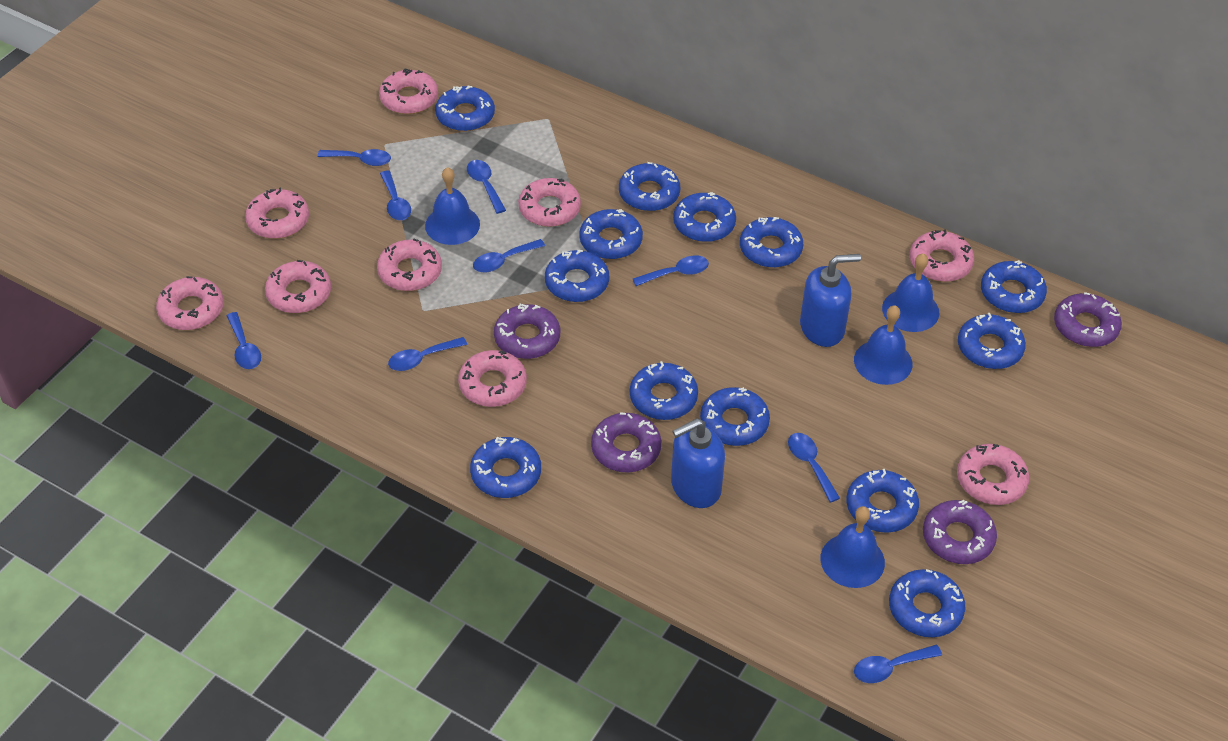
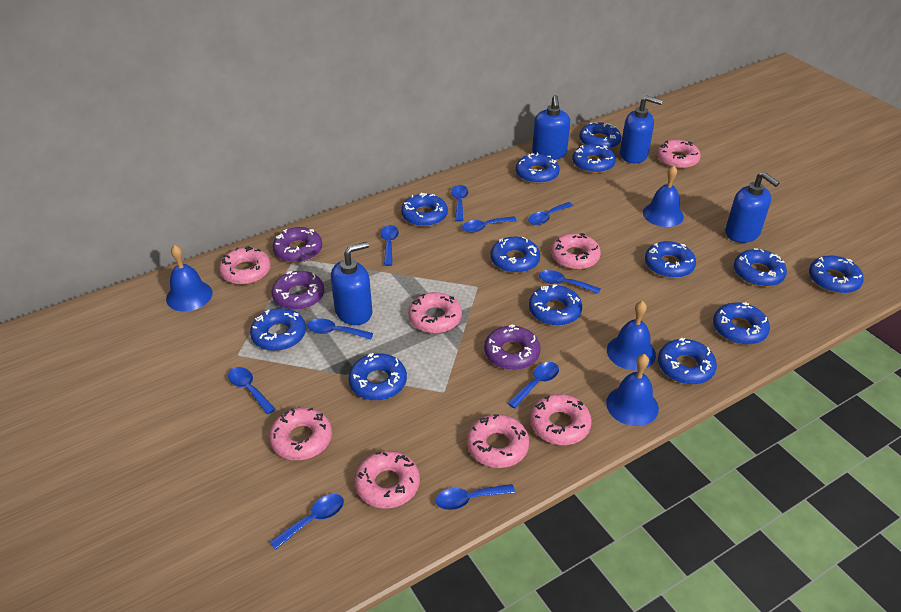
blue soap dispenser: 2 -> 4
blue spoon: 9 -> 10
pink donut: 9 -> 8
purple donut: 4 -> 3

